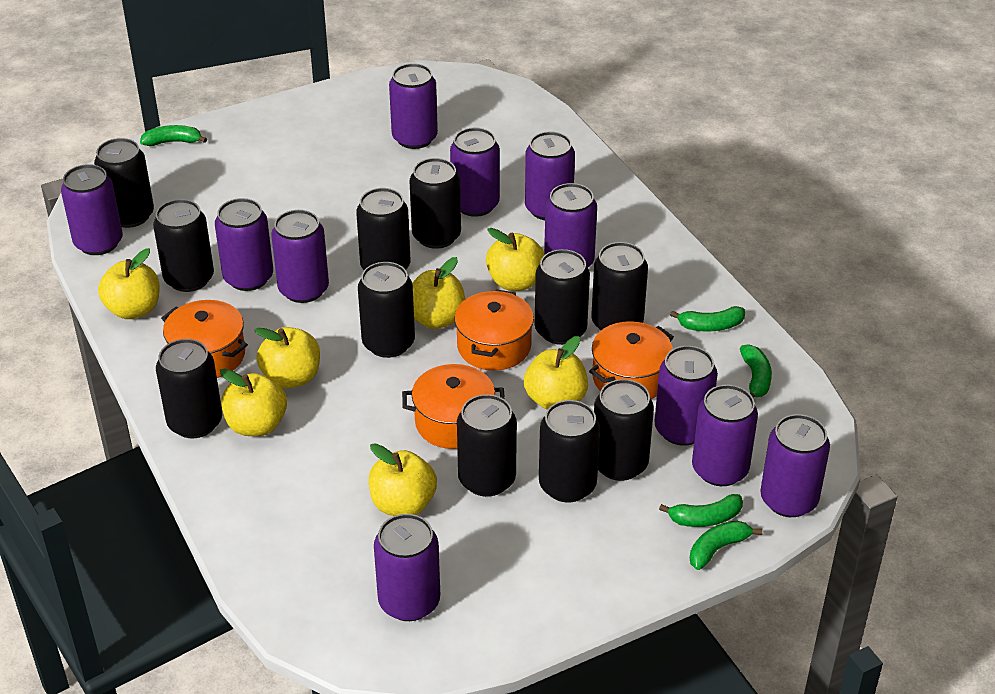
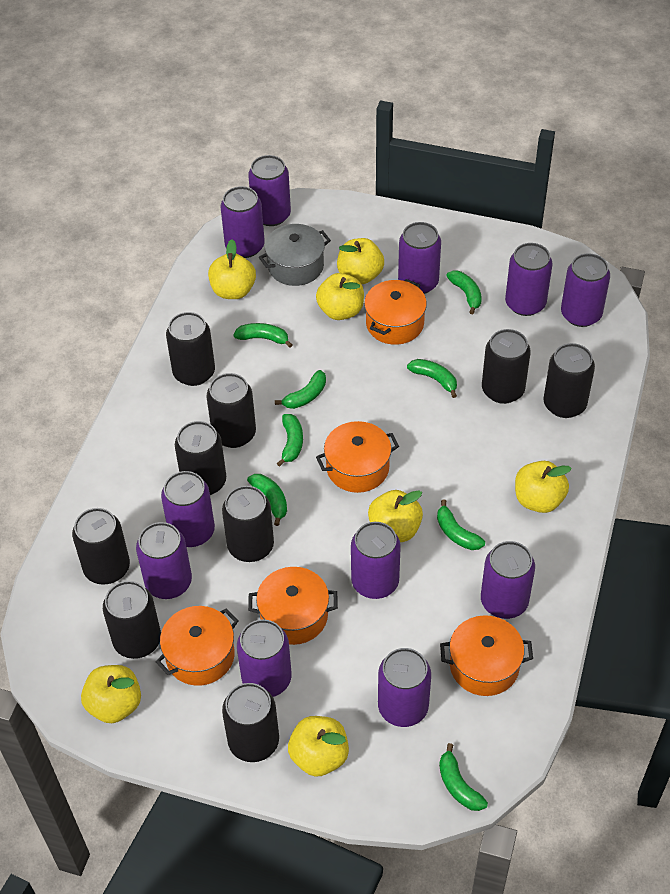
black can: 11 -> 9
green banana: 5 -> 8
grey pot: 0 -> 1
orange pot: 4 -> 5

